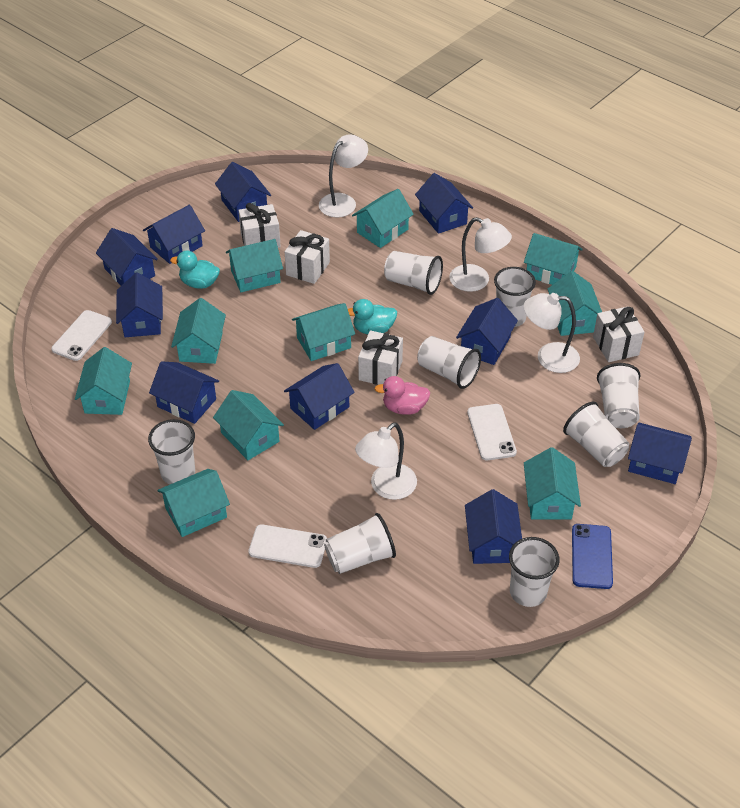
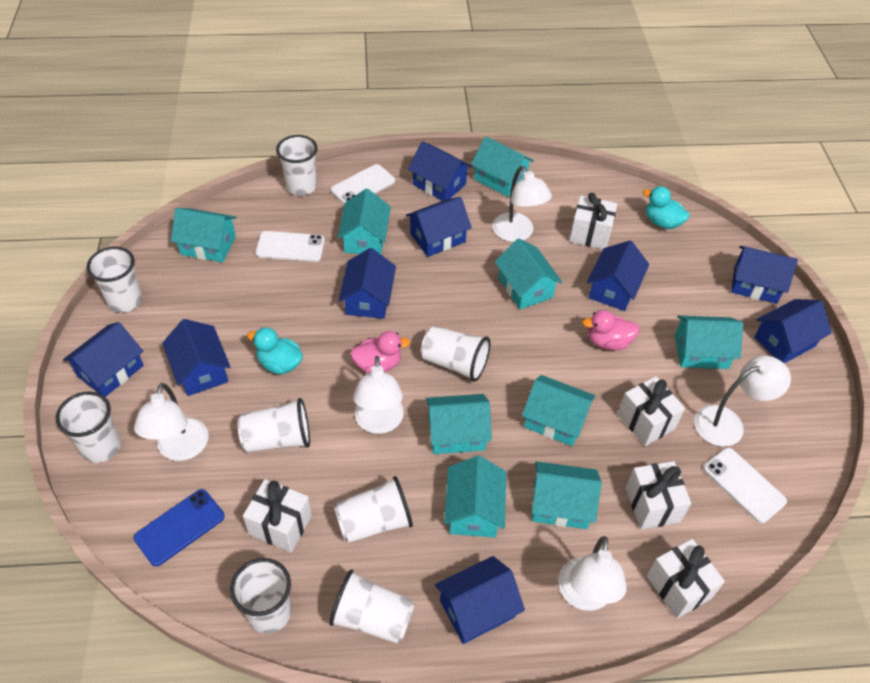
blue house: 10 -> 9
pink duck: 1 -> 2
turquoise house: 10 -> 9
white gift: 4 -> 5
white lamp: 4 -> 5

